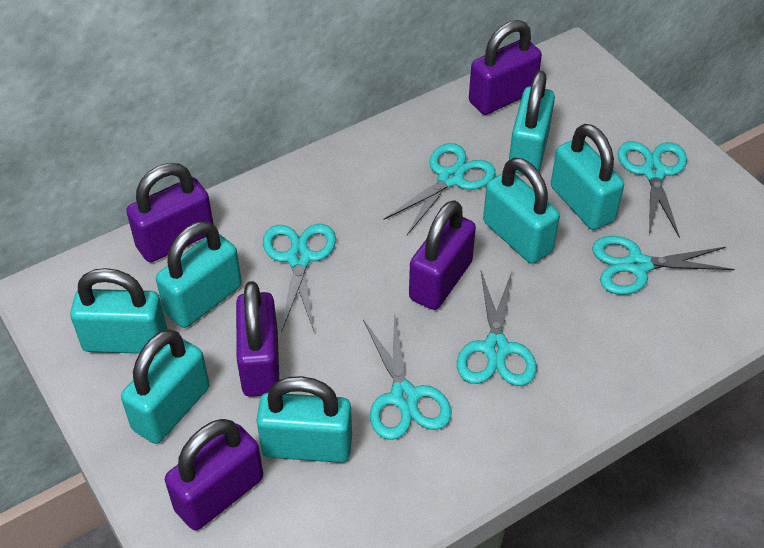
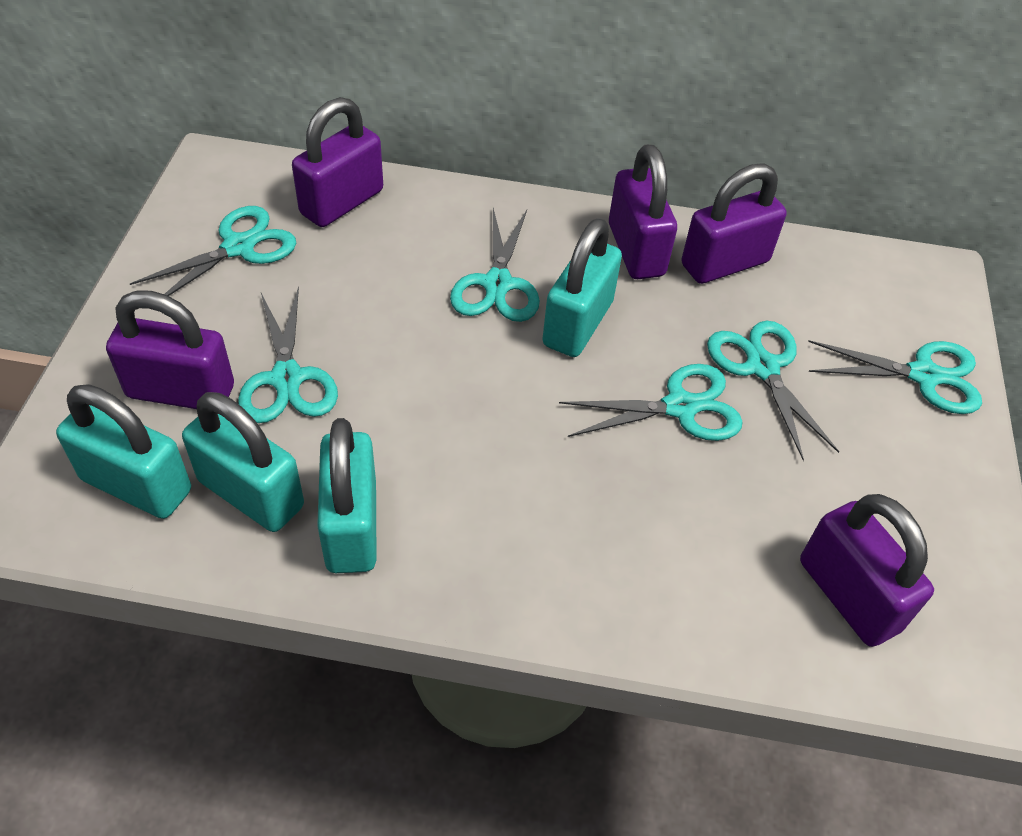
turquoise padlock: 7 -> 4

